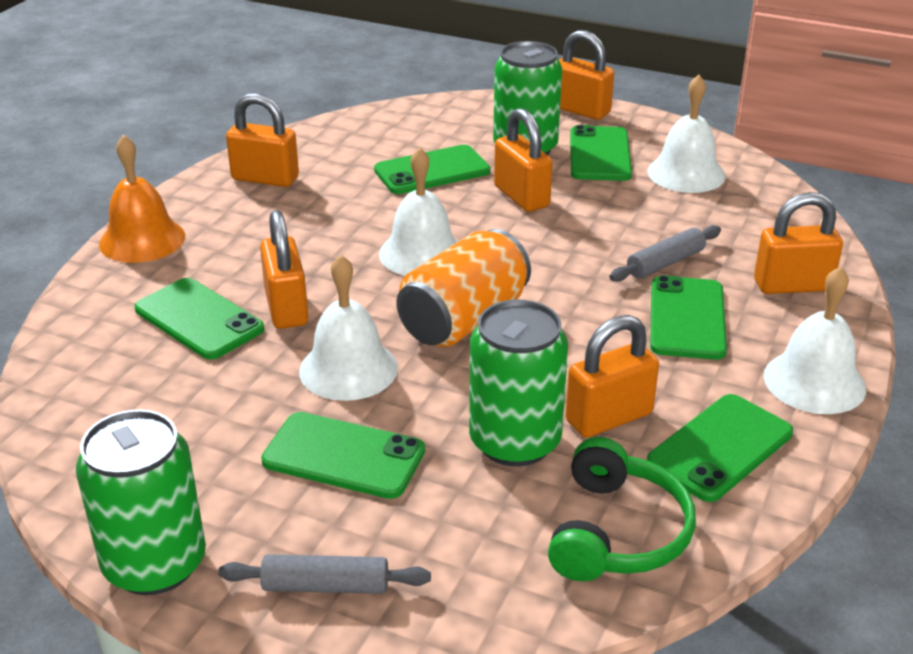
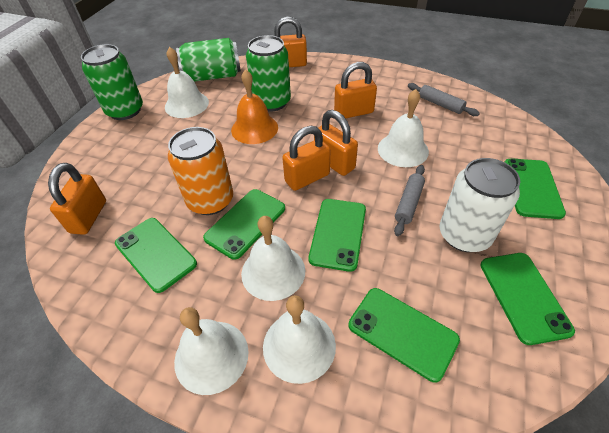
green headphones: 1 -> 0
orange padlock: 6 -> 5
white bell: 4 -> 5
white can: 0 -> 1

